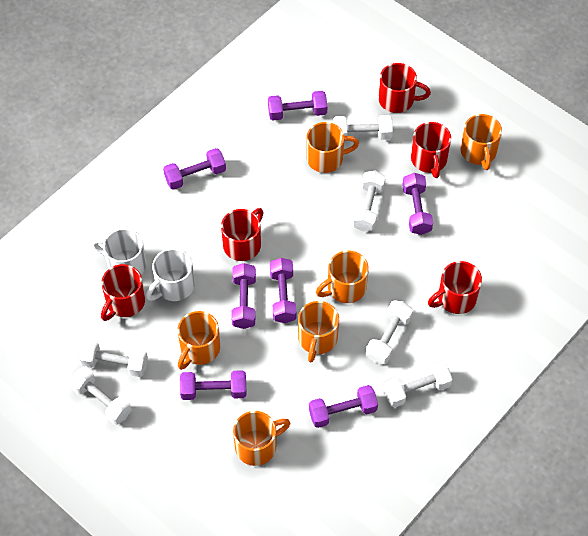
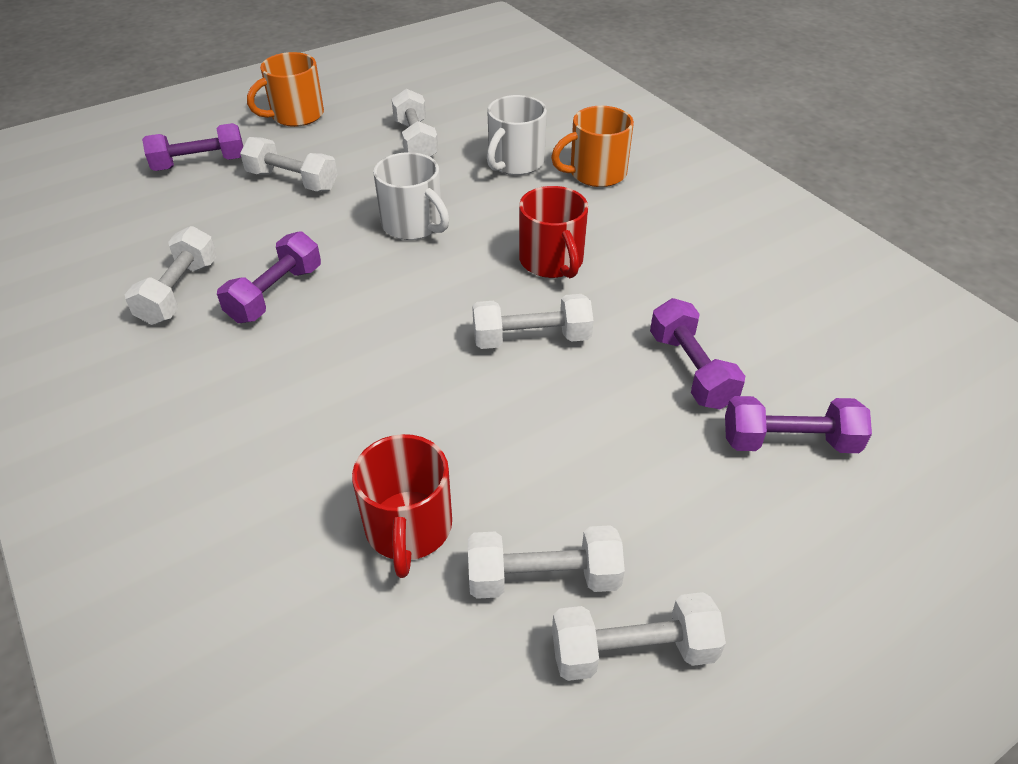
orange mug: 6 -> 2
purple dumbbell: 7 -> 4
red mug: 5 -> 2

